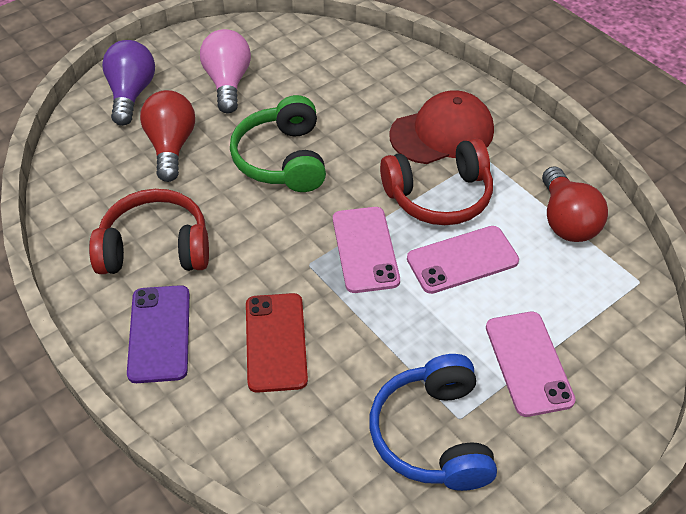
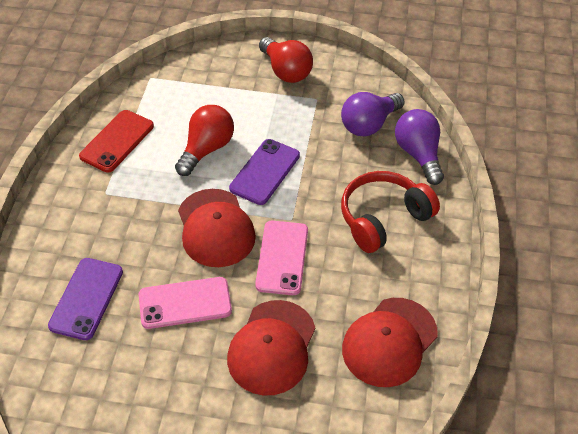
blue headphones: 1 -> 0
green headphones: 1 -> 0
pink light bulb: 1 -> 0
pink phone: 3 -> 2
purple light bulb: 1 -> 2
purple phone: 1 -> 2
red cap: 1 -> 3
red headphones: 2 -> 1

